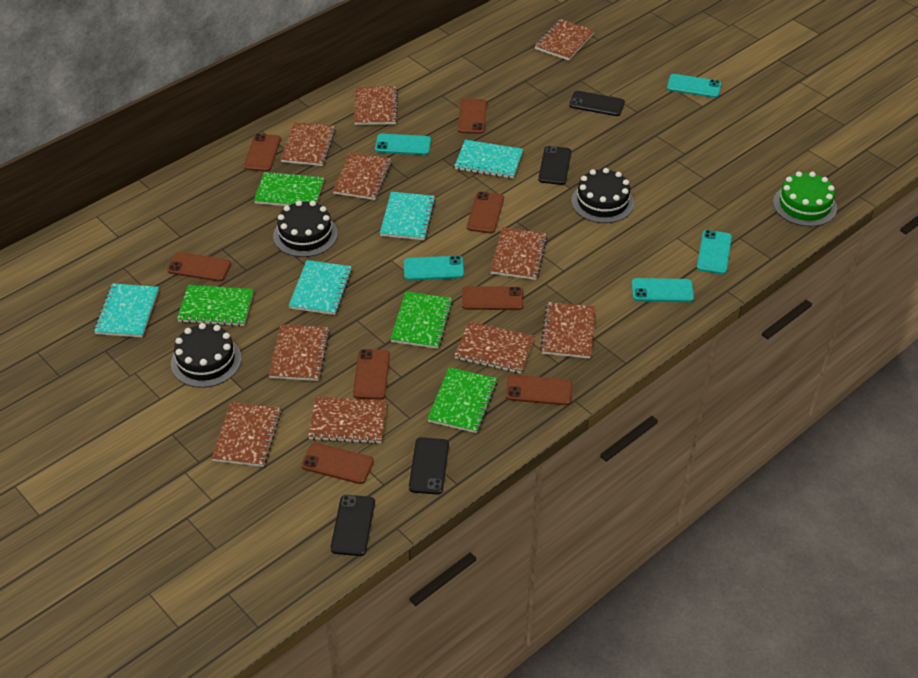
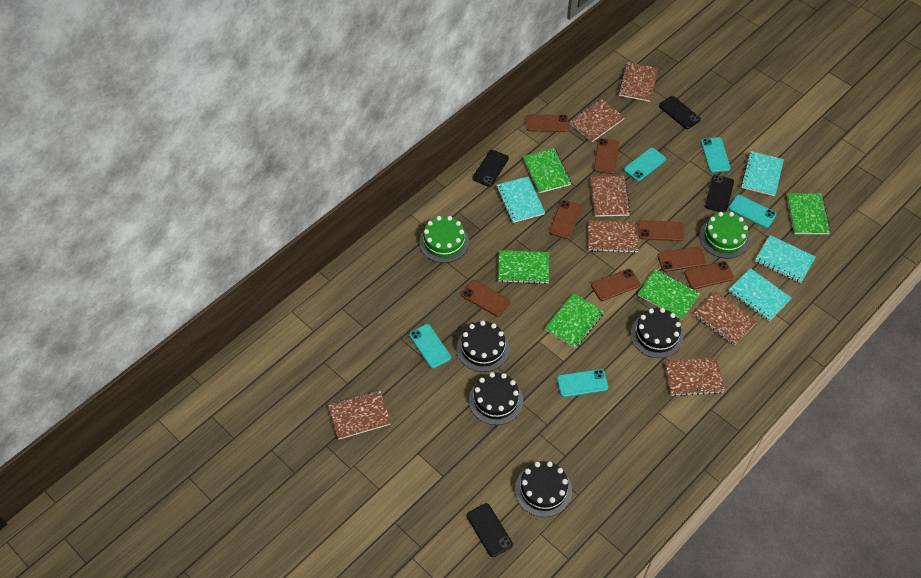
black cake: 3 -> 4
brown notebook: 10 -> 7
green cake: 1 -> 2
green notebook: 4 -> 5

